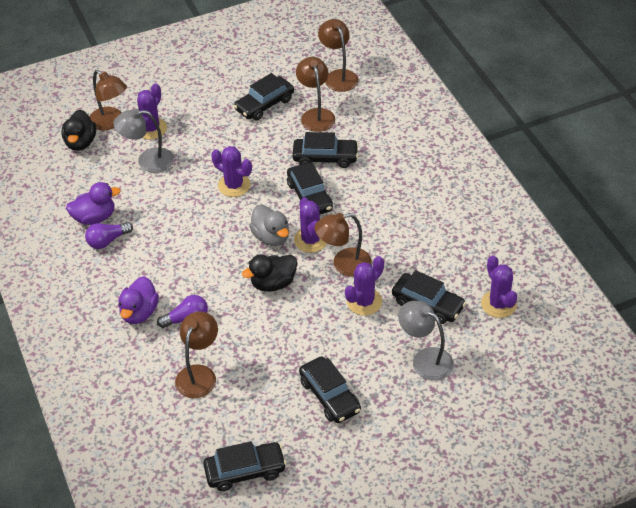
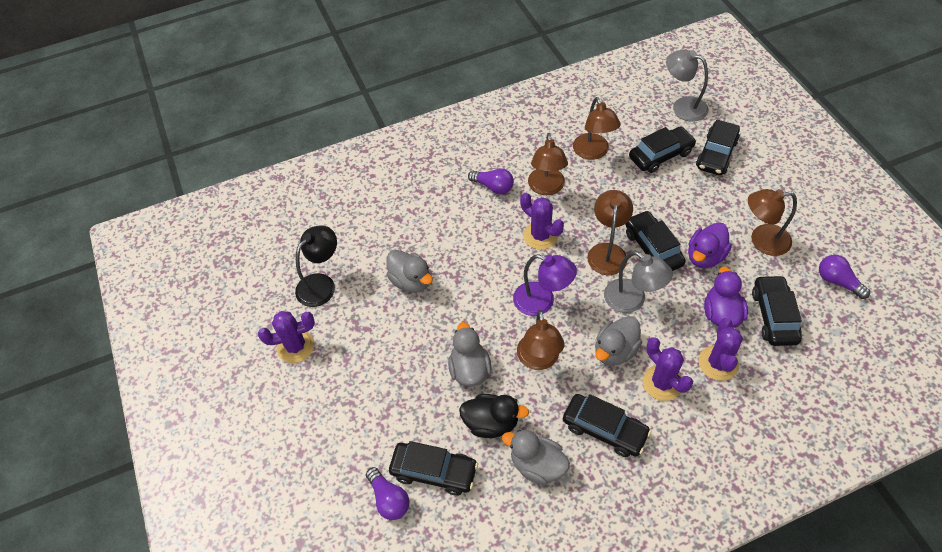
black duck: 2 -> 1
black lamp: 0 -> 1
grey duck: 1 -> 4
purple cactus: 5 -> 4
purple lamp: 0 -> 1
purple light bulb: 2 -> 3

